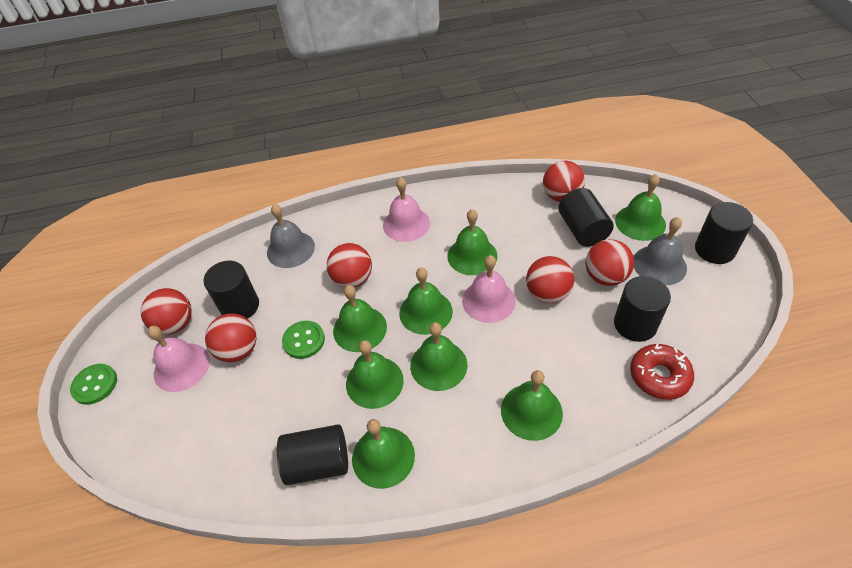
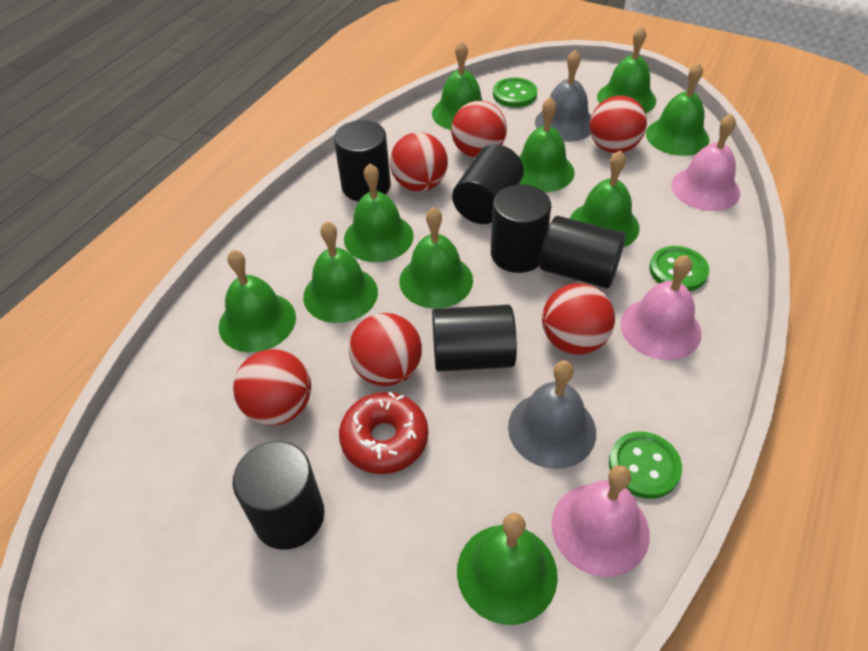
black cylinder: 5 -> 6
green bell: 8 -> 10
green button: 2 -> 3

